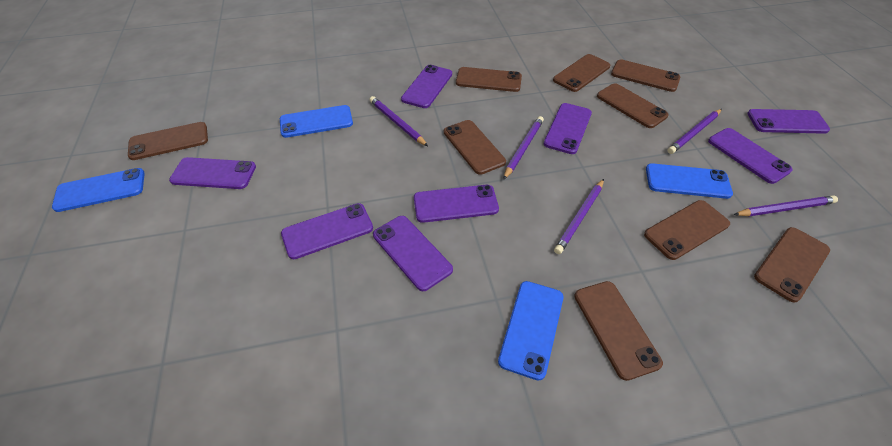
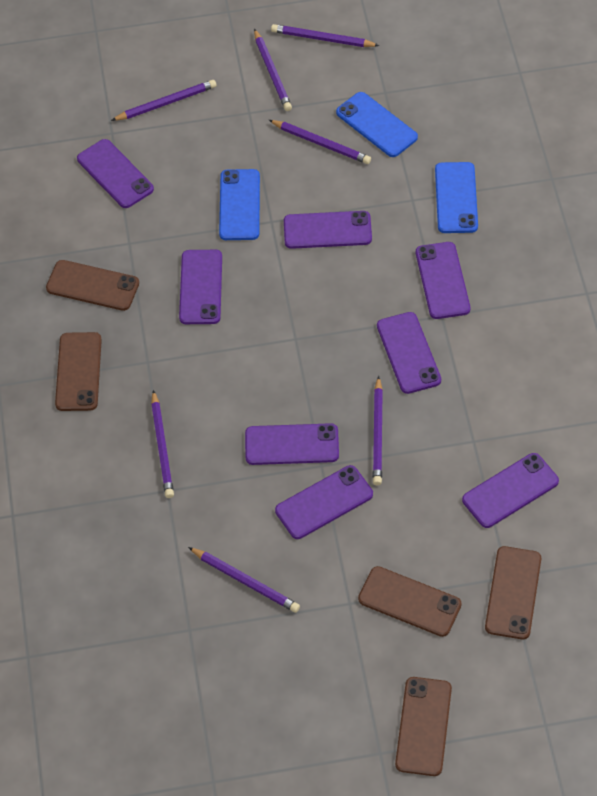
blue phone: 4 -> 3
brown phone: 9 -> 5
purple pencil: 5 -> 7

